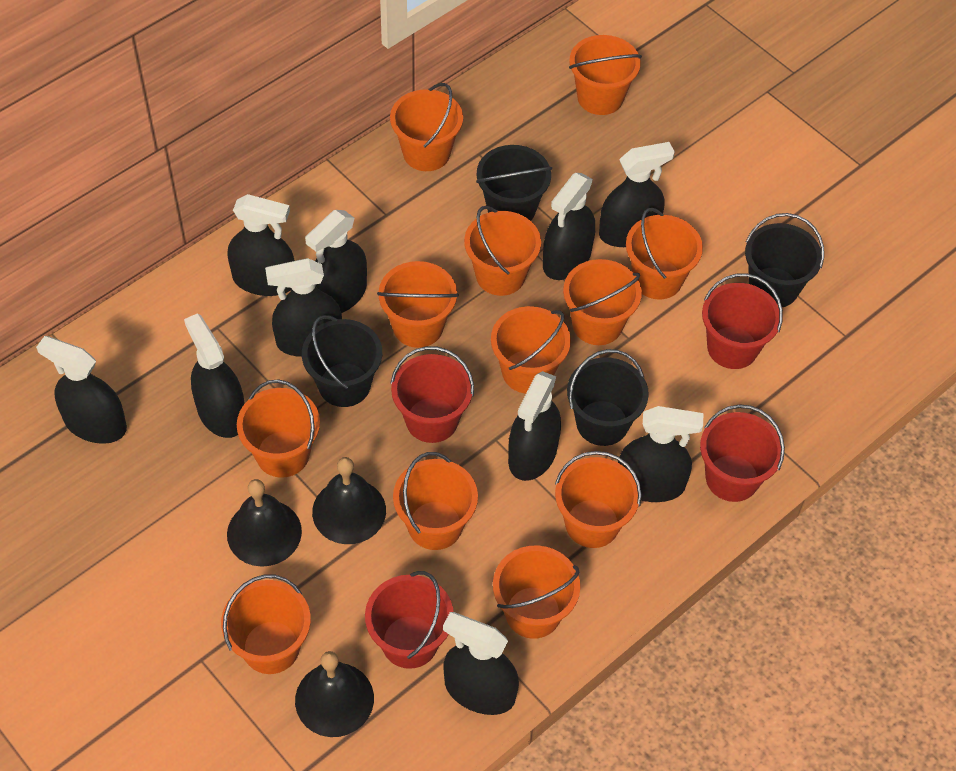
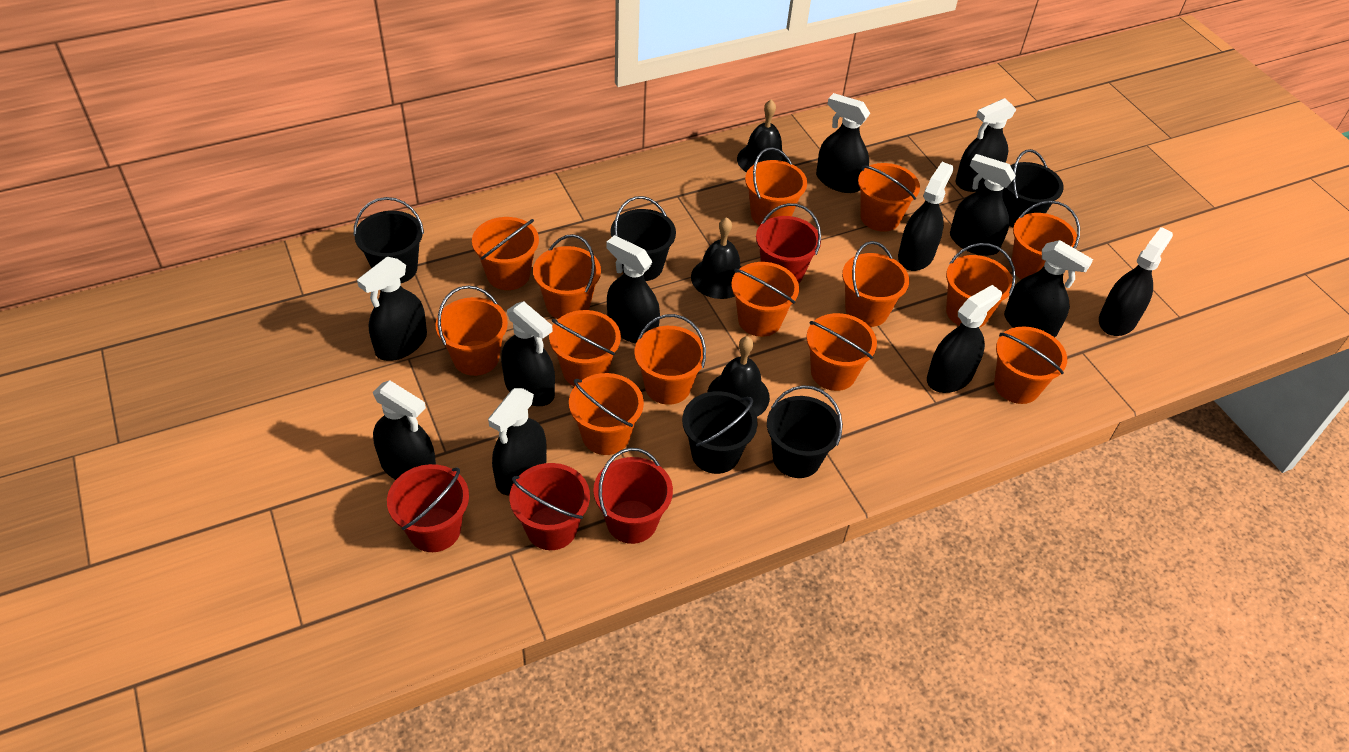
black bucket: 4 -> 5
black spray bottle: 10 -> 12
orange bucket: 12 -> 14

